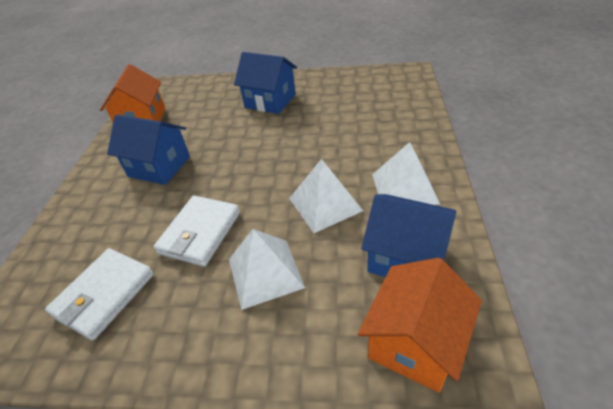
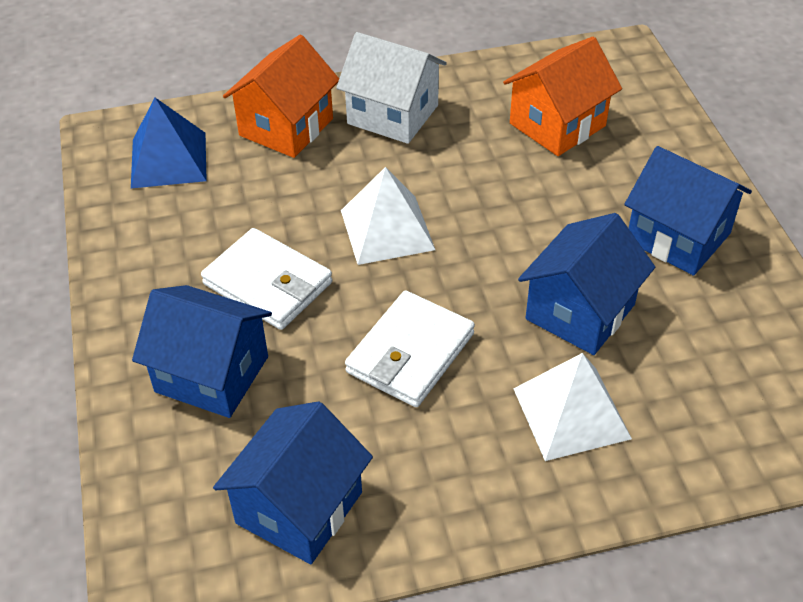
blue house: 3 -> 4
blue pyramid: 0 -> 1
white house: 0 -> 1
white pyramid: 3 -> 2

